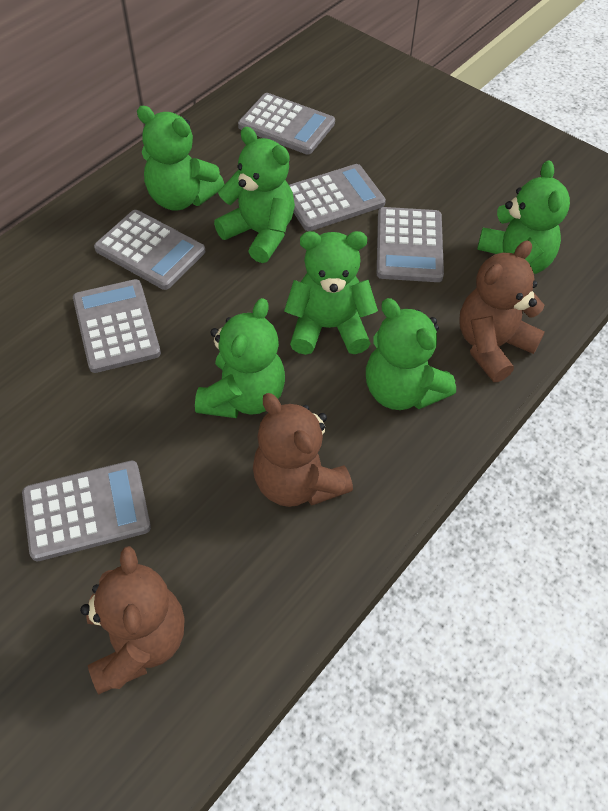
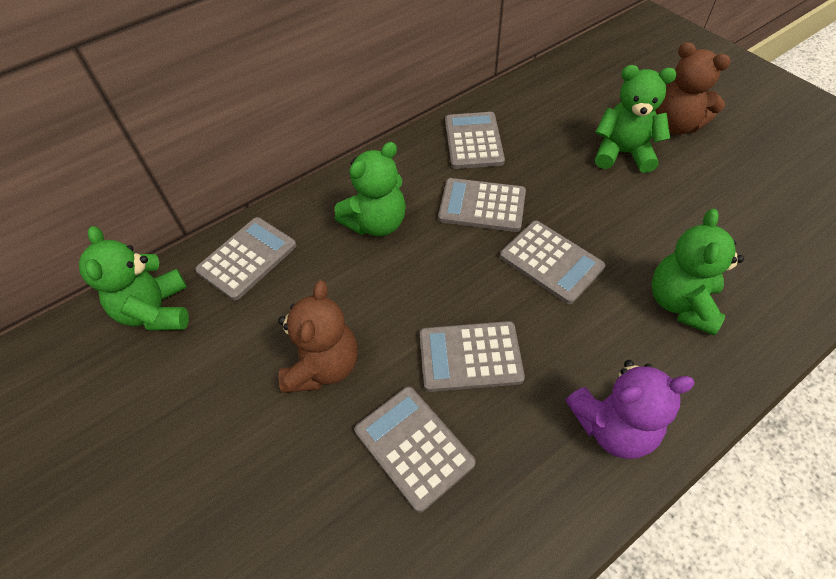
brown teddy bear: 3 -> 2
green teddy bear: 6 -> 4
purple teddy bear: 0 -> 1

